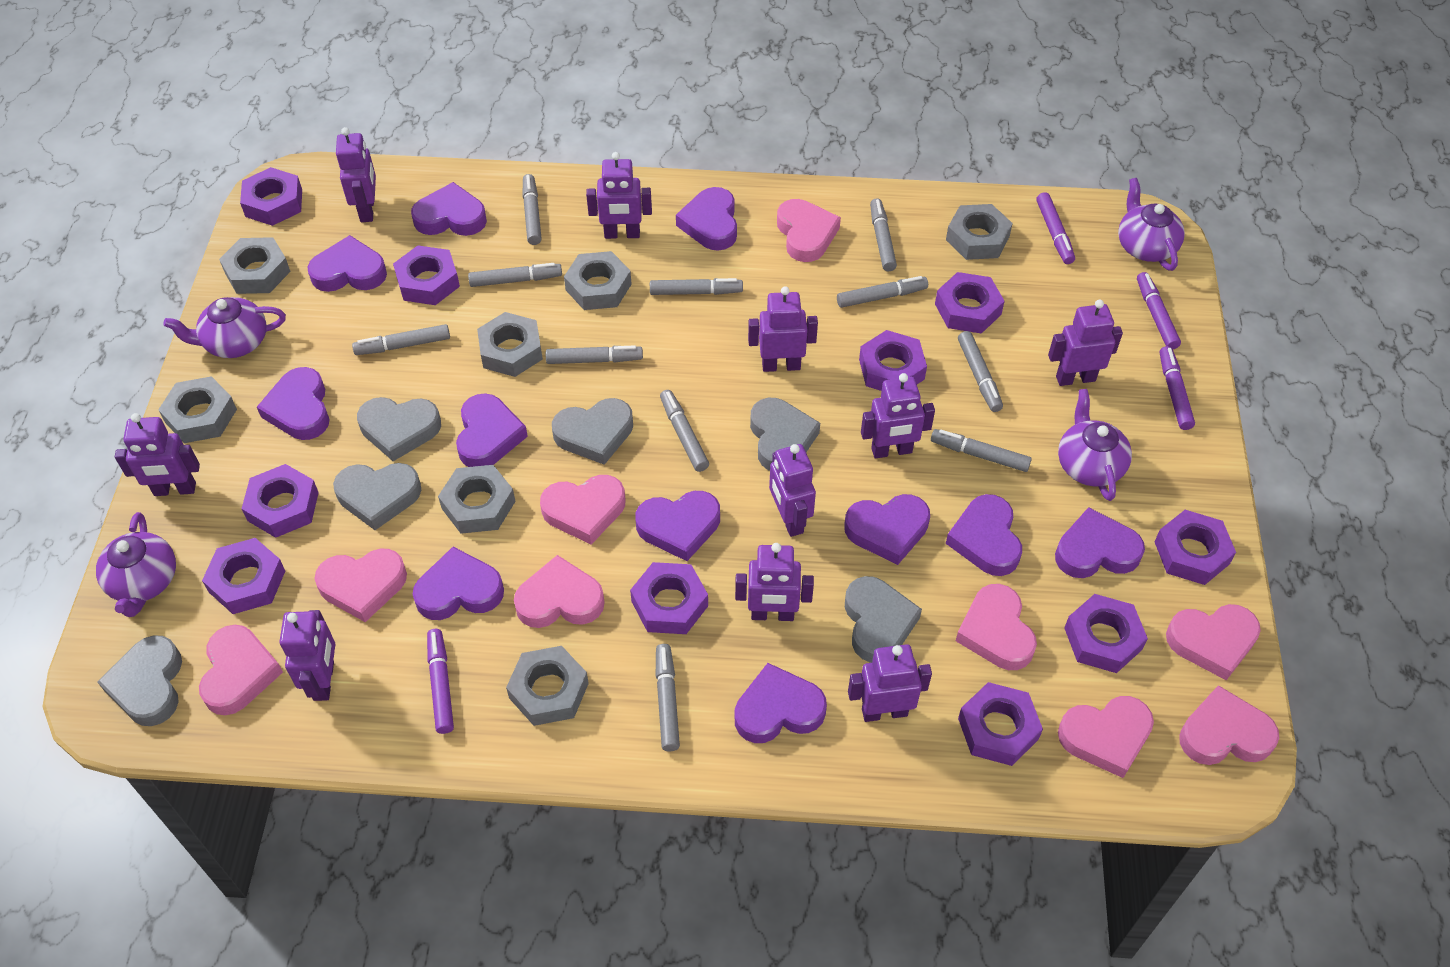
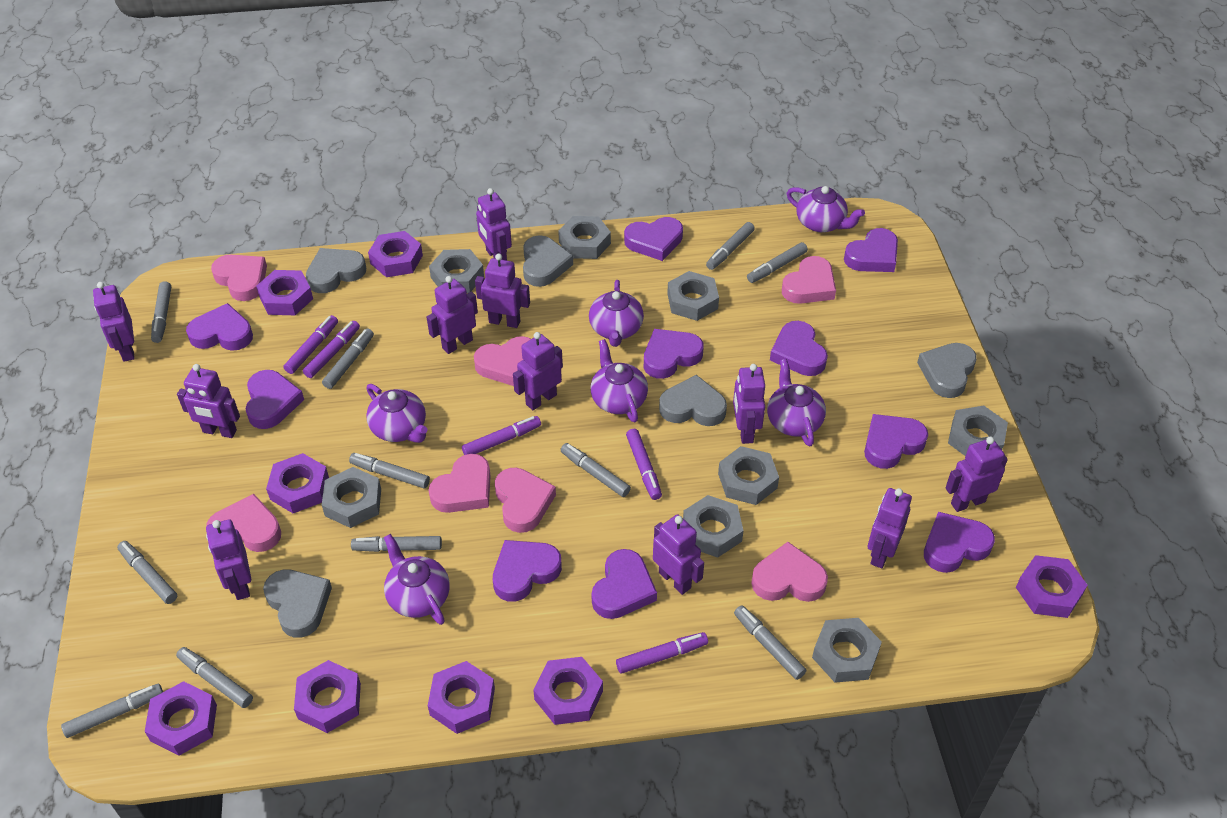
grey heart: 6 -> 5
grey nut: 7 -> 8
pink heart: 9 -> 7
purple heart: 11 -> 10
purple marker: 4 -> 5
purple nut: 10 -> 8
purple robot: 10 -> 11
purple teapot: 4 -> 6

